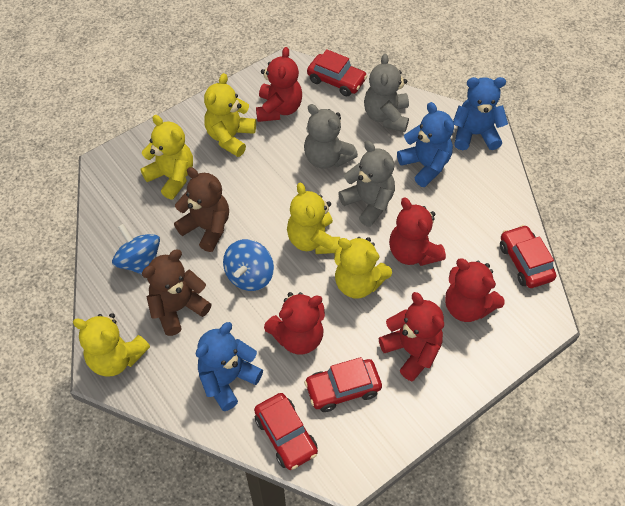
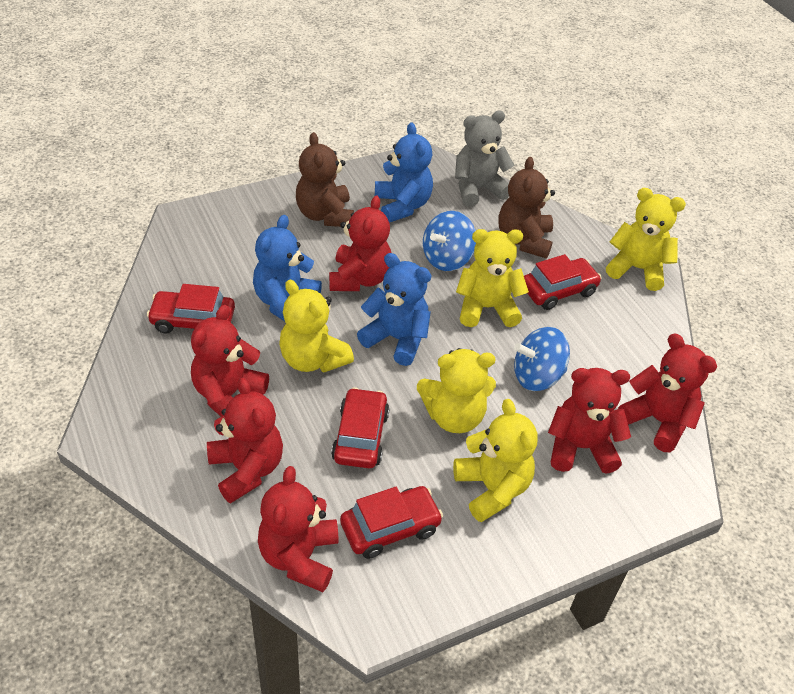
grey teddy bear: 3 -> 1
red teddy bear: 5 -> 6

